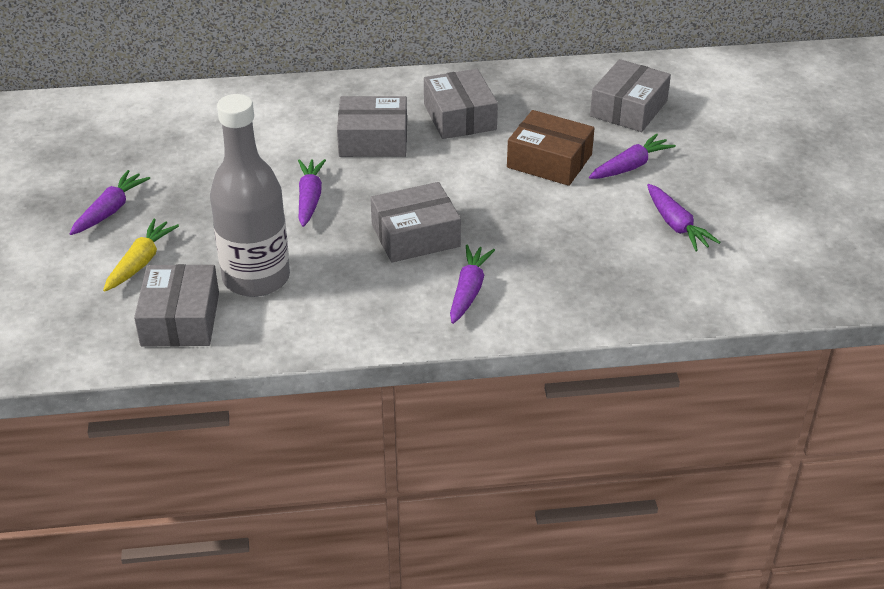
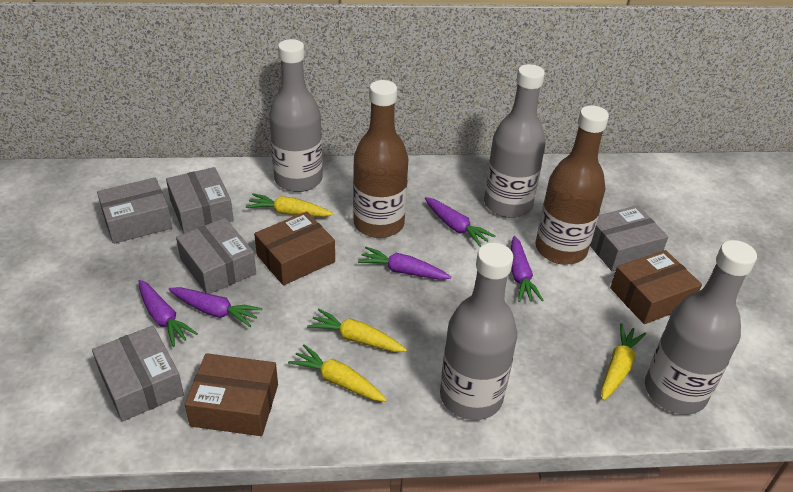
brown bottle: 0 -> 2
brown box: 1 -> 3
grey bottle: 1 -> 4
yellow carrot: 1 -> 4

